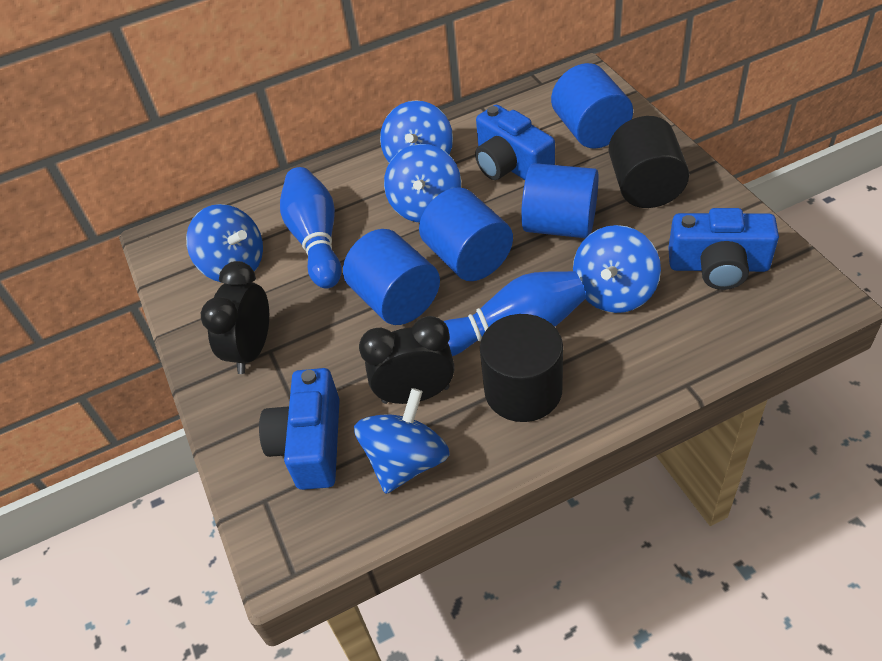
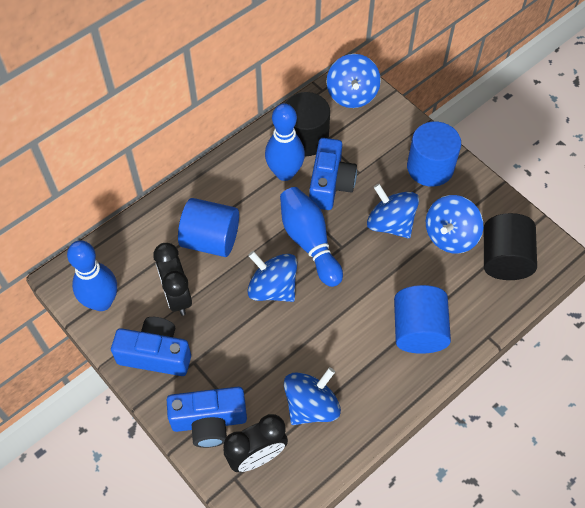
blue bowling pin: 2 -> 3
blue cylinder: 4 -> 3

